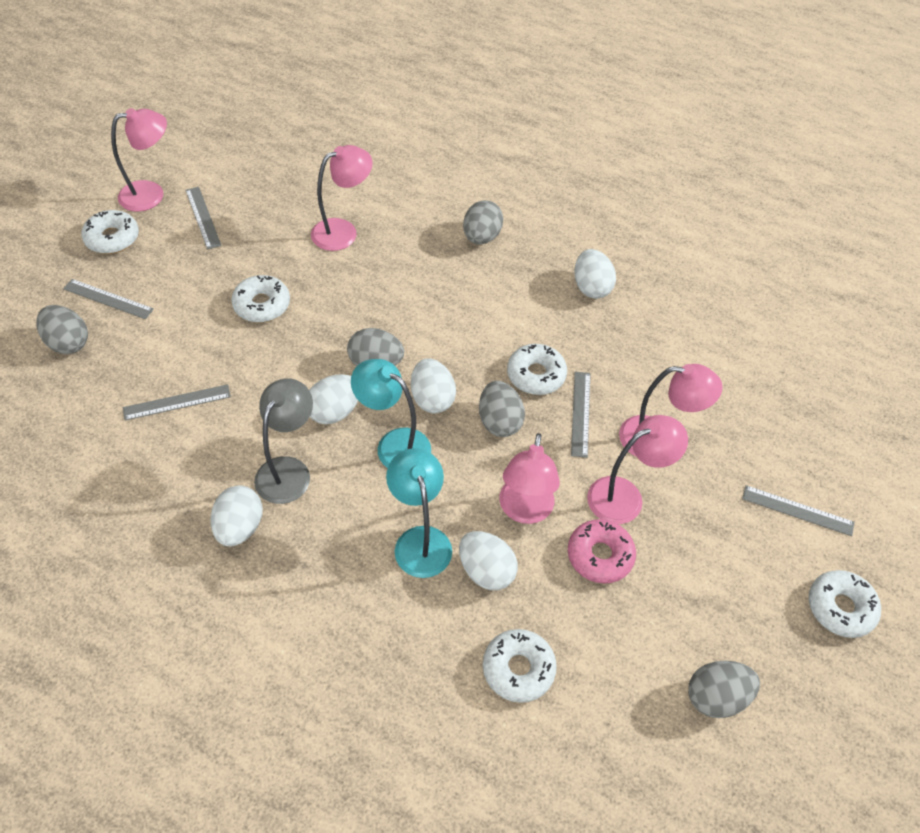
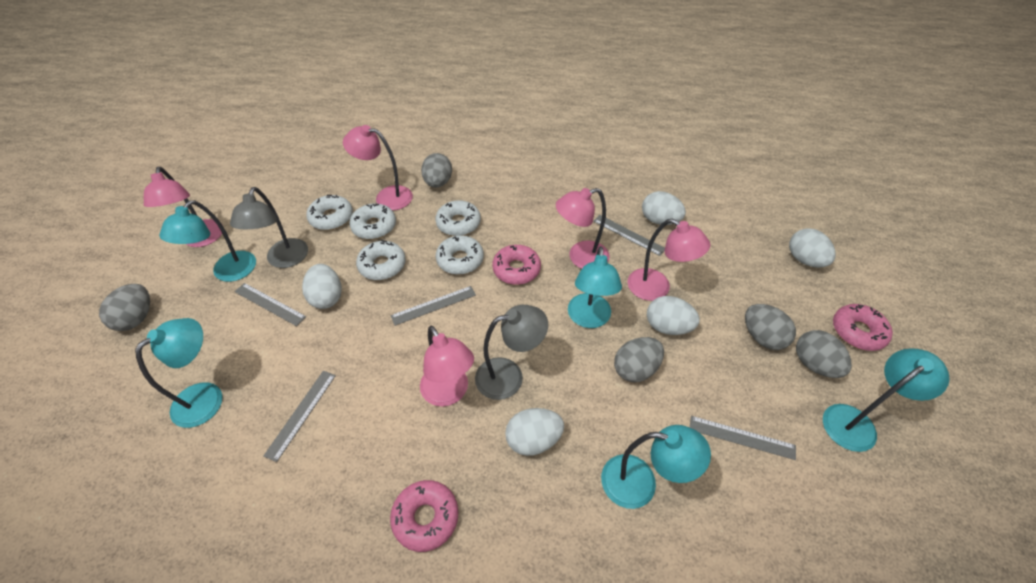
grey lamp: 1 -> 2
pink donut: 1 -> 3
turquoise lamp: 2 -> 5

